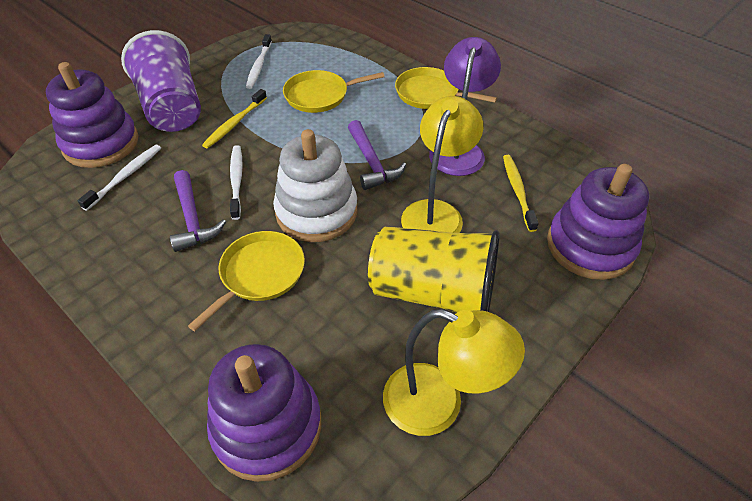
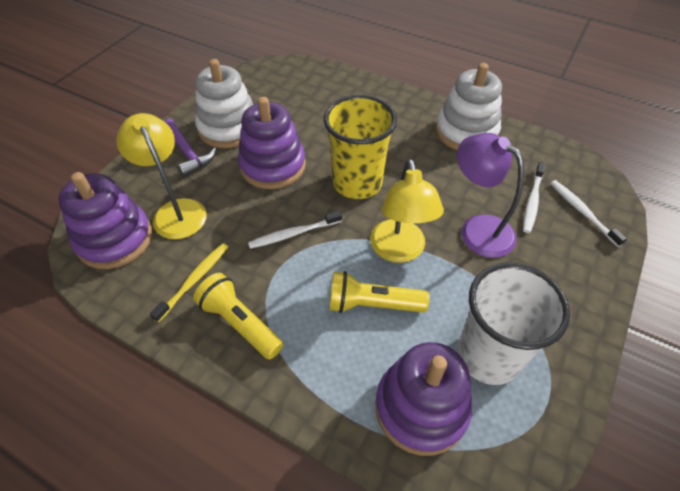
purple cup: 1 -> 0
purple hammer: 2 -> 1
white cup: 0 -> 1
white stacking toy: 1 -> 2
yellow flashlight: 0 -> 2
yellow pan: 3 -> 0
yellow toothbrush: 2 -> 1

